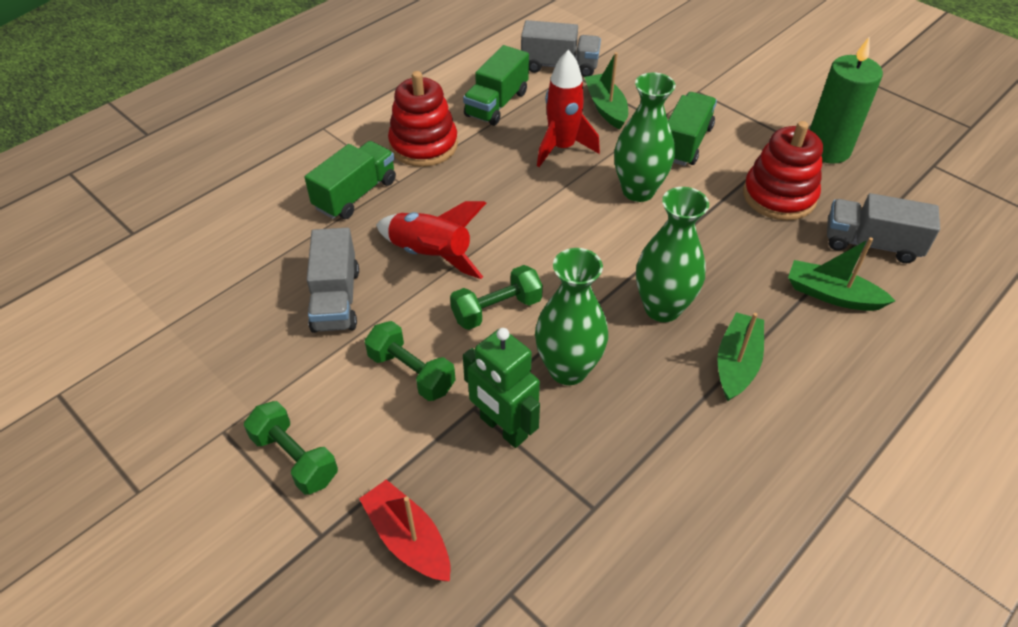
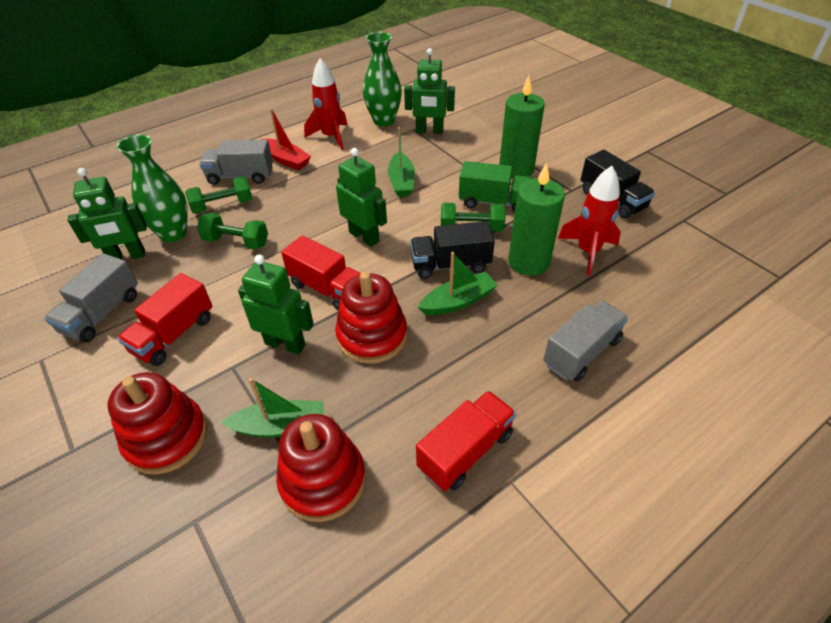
black truck: 0 -> 2
green candle: 1 -> 2
green robot: 1 -> 4
green truck: 3 -> 1
green vase: 3 -> 2
red stacking toy: 2 -> 3
red truck: 0 -> 3

